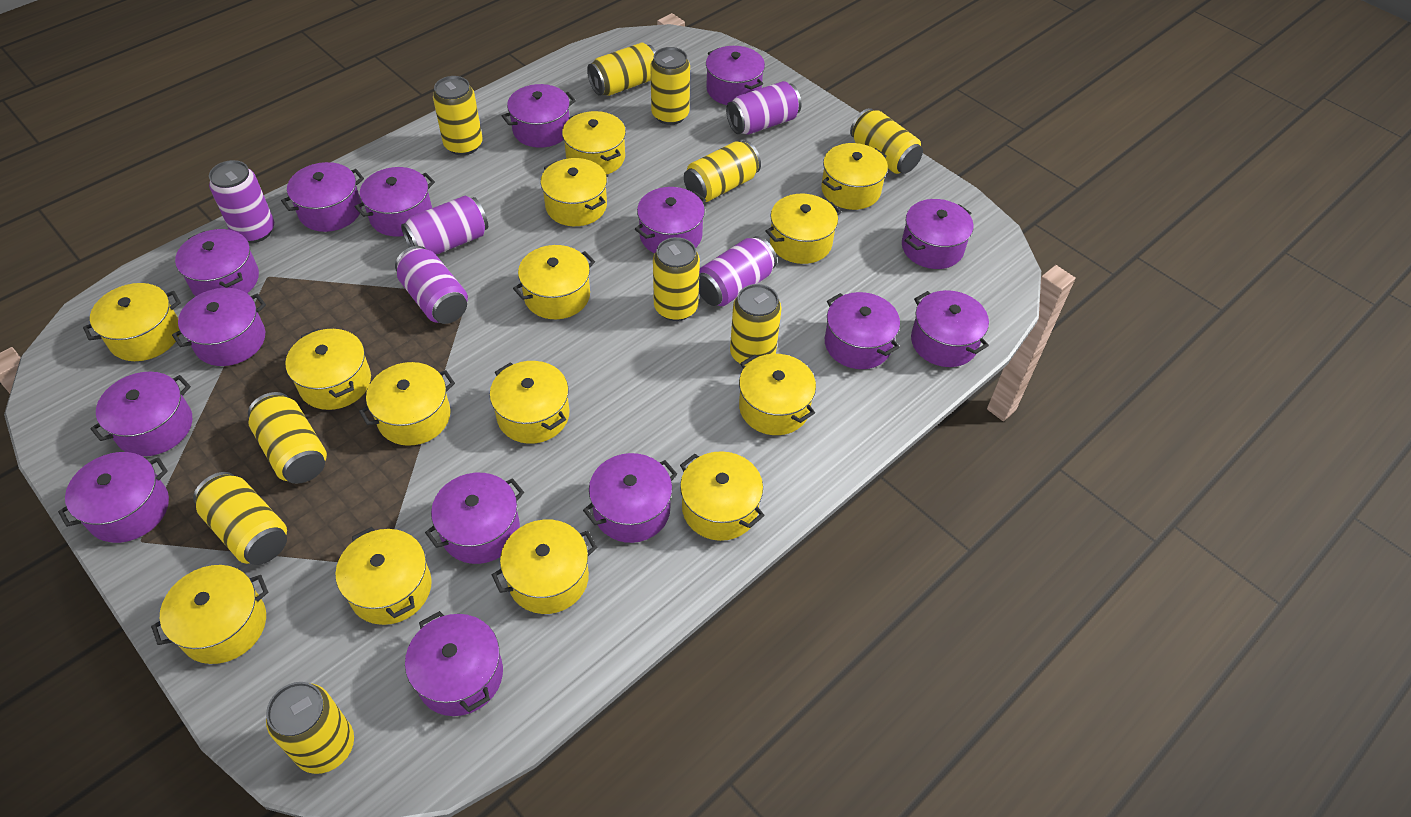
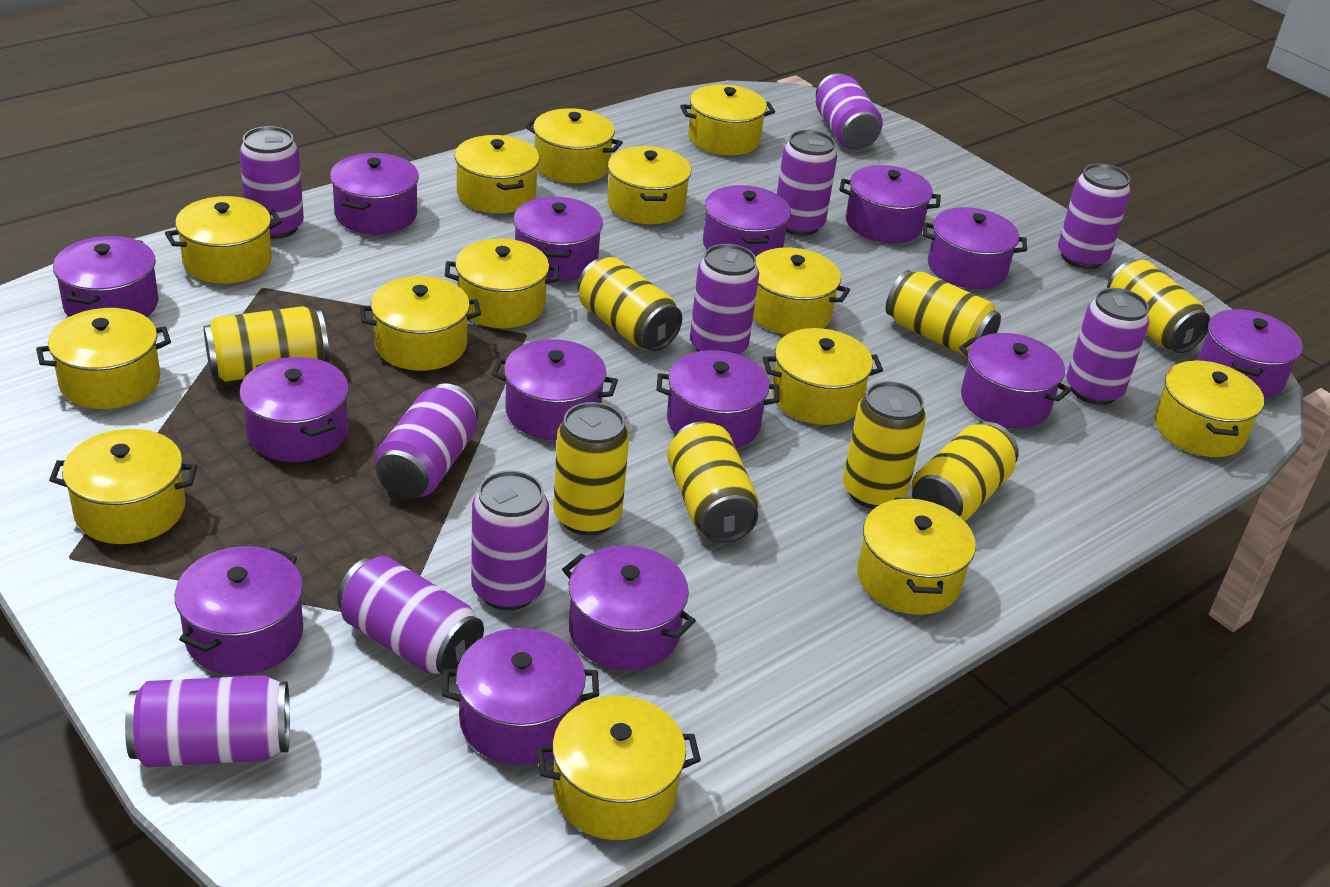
purple can: 5 -> 10
purple pot: 15 -> 14
yellow can: 10 -> 8

